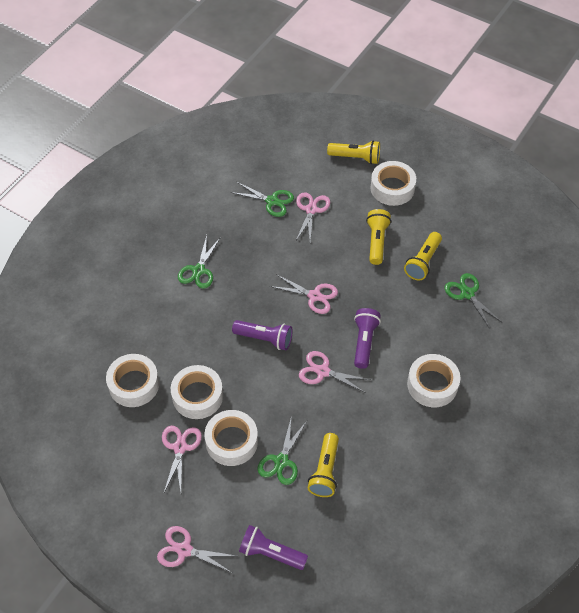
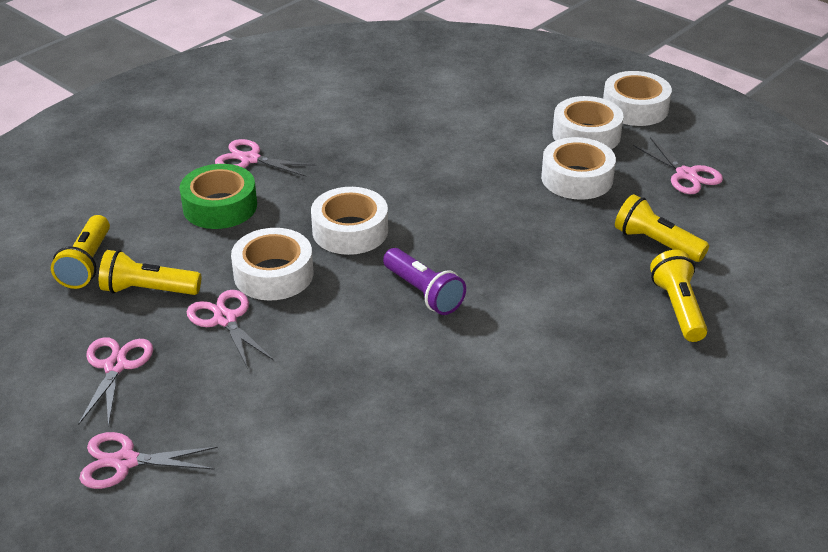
green scissors: 4 -> 0
green tape: 0 -> 1
purple flashlight: 3 -> 1

